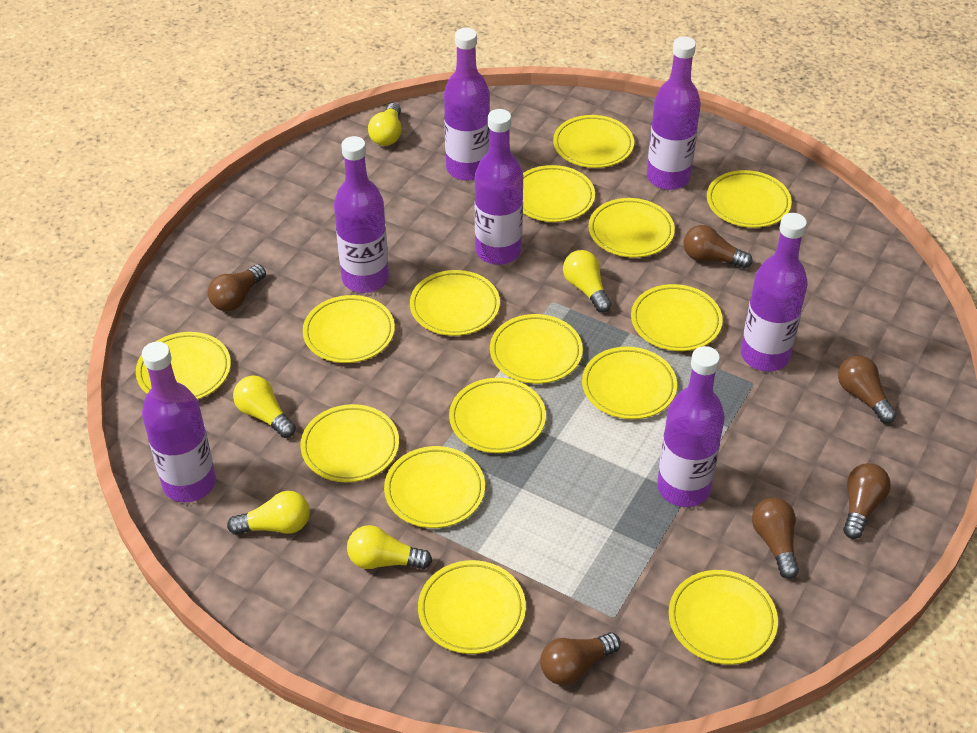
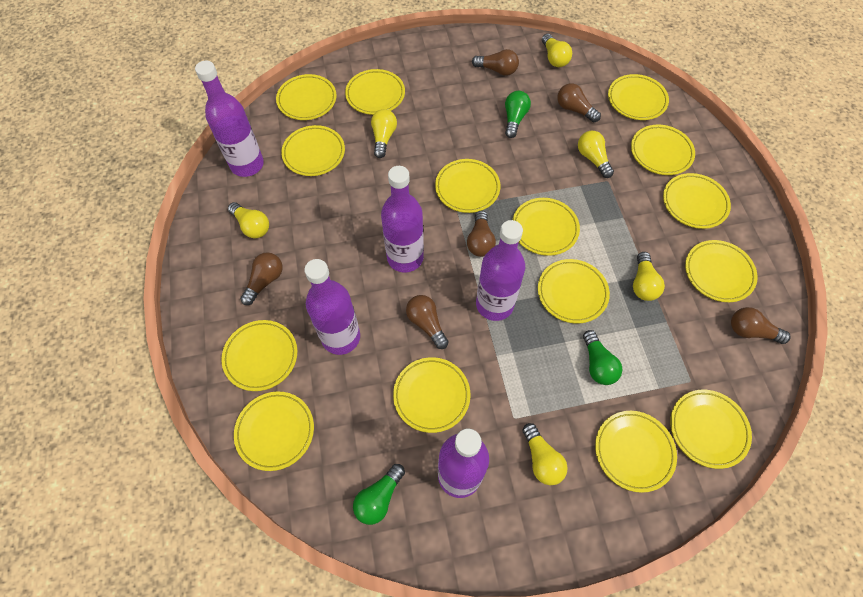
green light bulb: 0 -> 3
purple bottle: 7 -> 5
yellow light bulb: 5 -> 6

